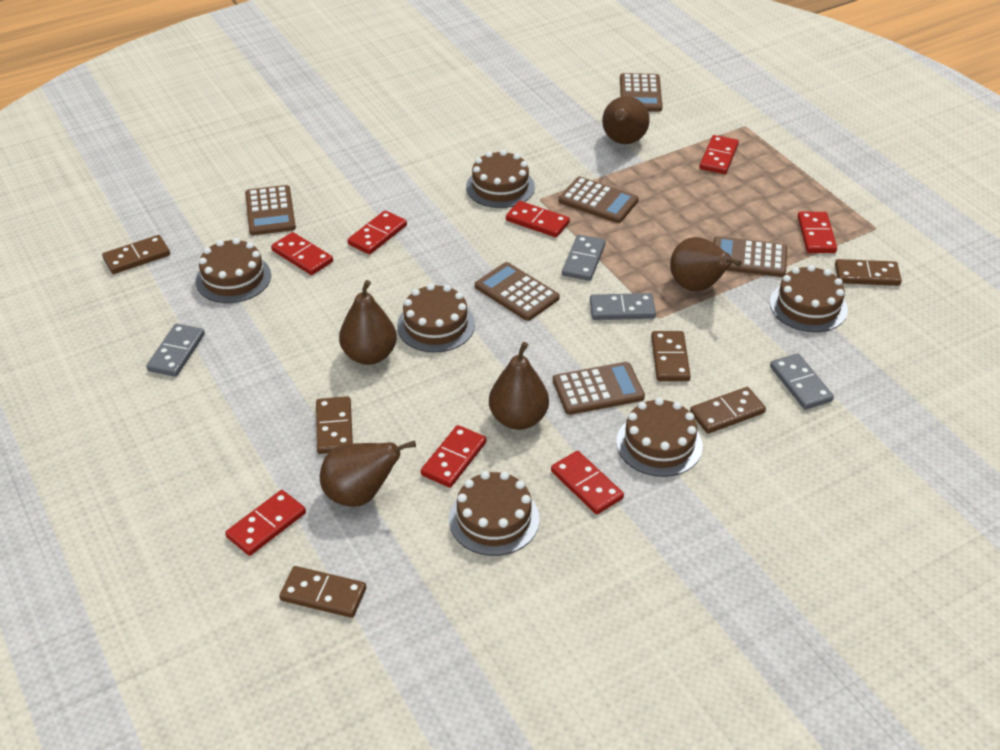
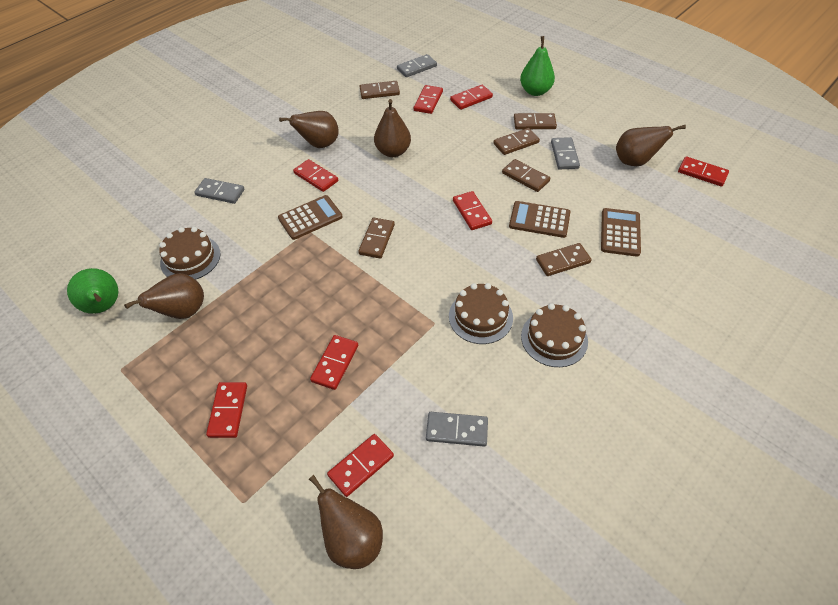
brown cake: 6 -> 3
brown calculator: 6 -> 3
green pear: 0 -> 2

